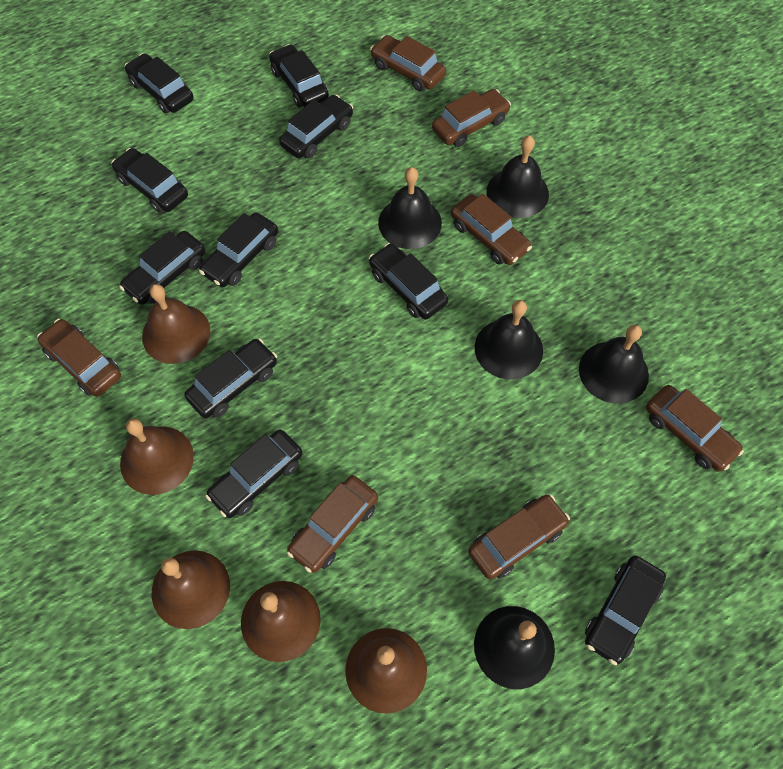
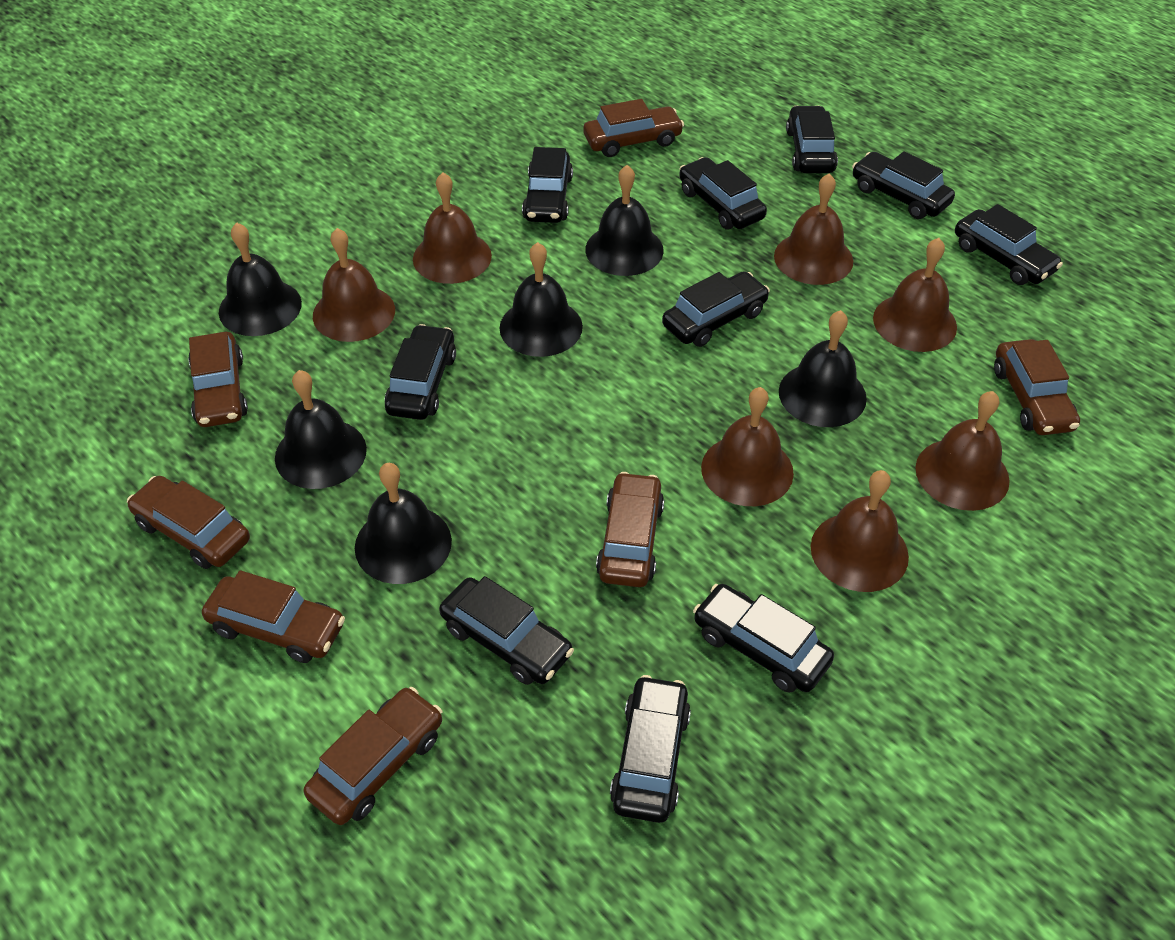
black bell: 5 -> 6
brown bell: 5 -> 7

